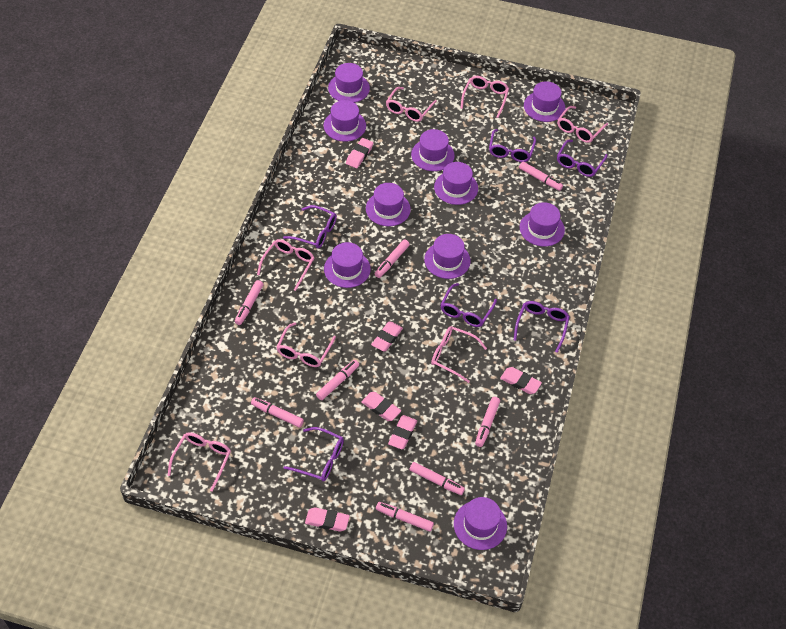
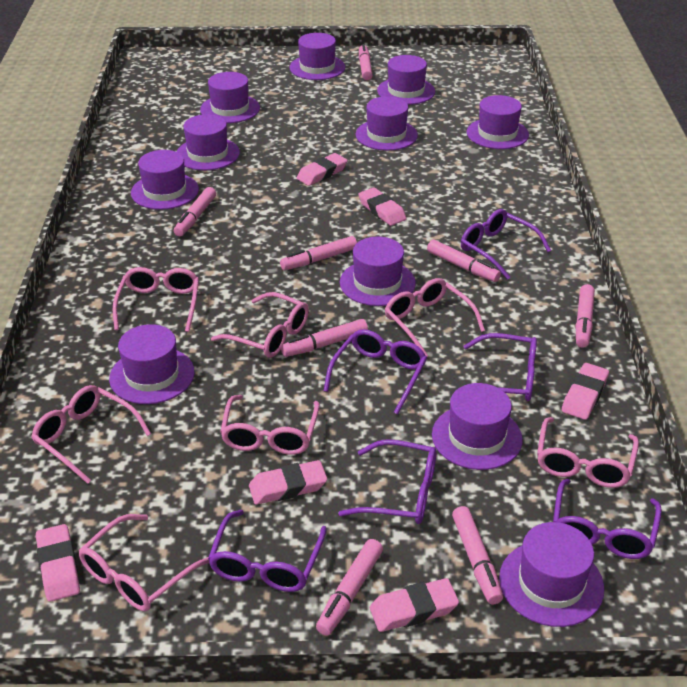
purple hat: 10 -> 11

